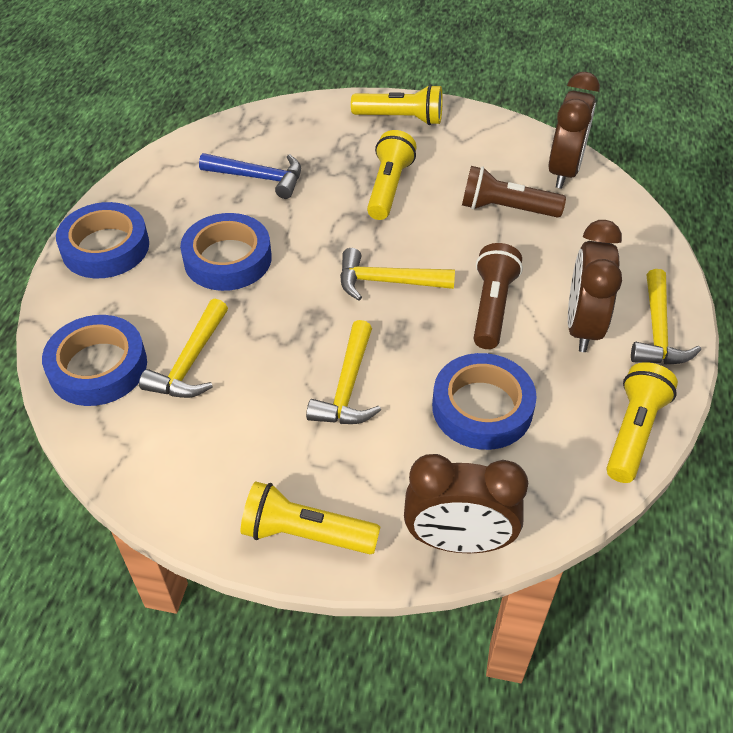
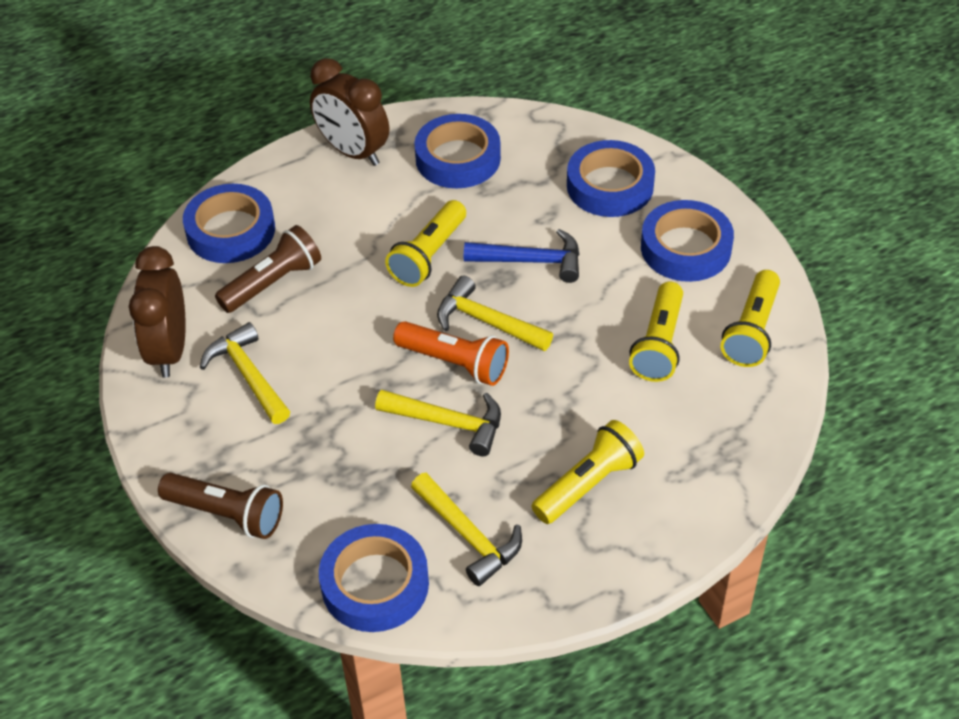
blue tape: 4 -> 5
brown clock: 3 -> 2
orange flashlight: 0 -> 1

